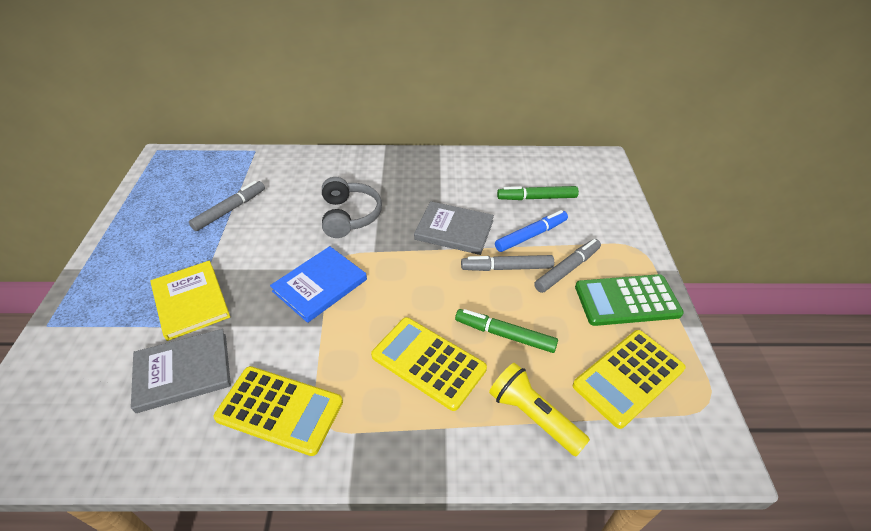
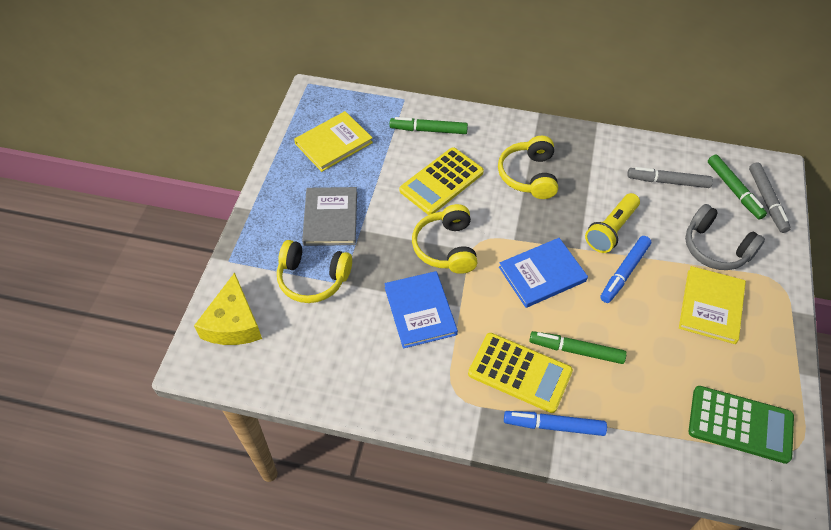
blue book: 1 -> 2
blue marker: 1 -> 2
green marker: 2 -> 3
grey book: 2 -> 1
grey marker: 3 -> 2
yellow book: 1 -> 2
yellow calculator: 3 -> 2
yellow cheese: 0 -> 1
yellow headphones: 0 -> 3

